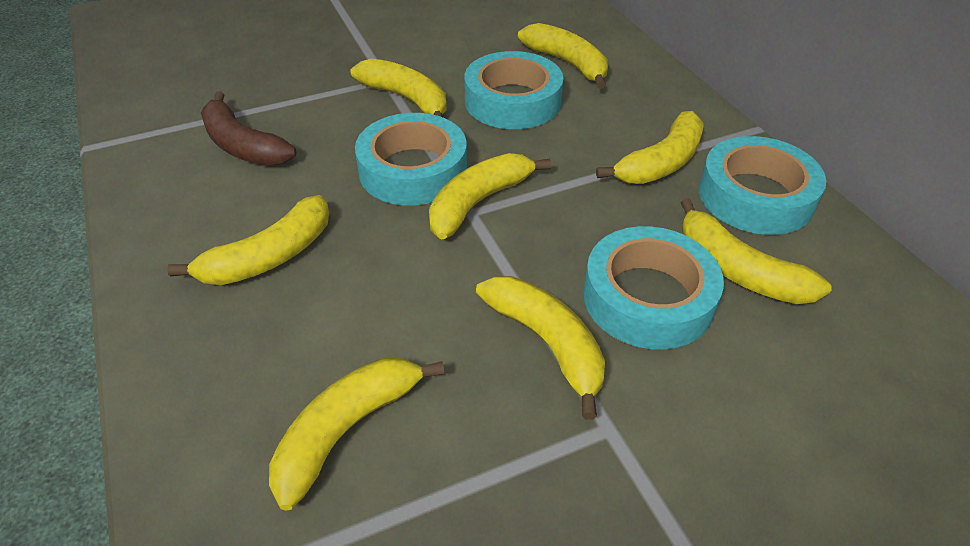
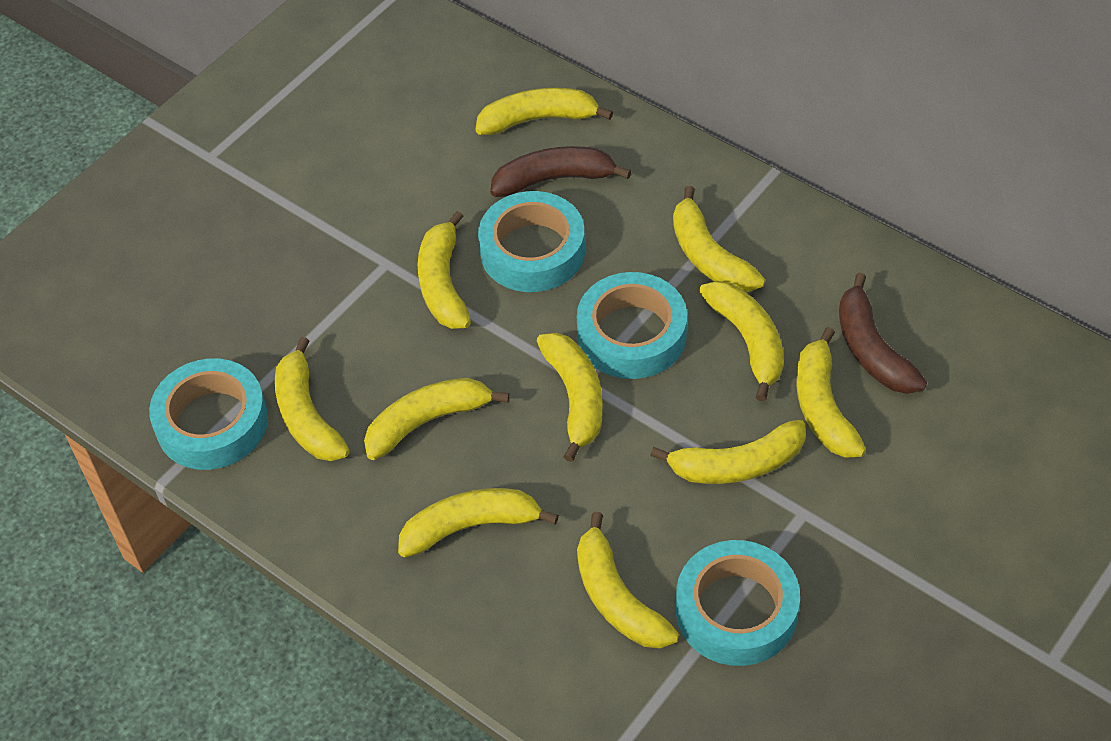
brown banana: 1 -> 2
yellow banana: 8 -> 11

